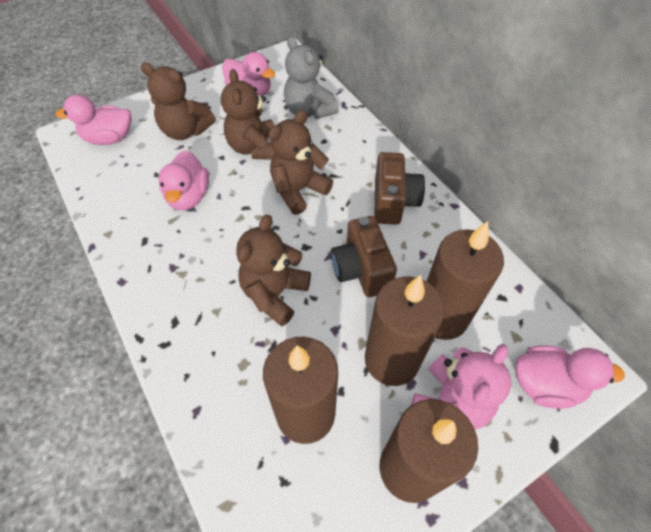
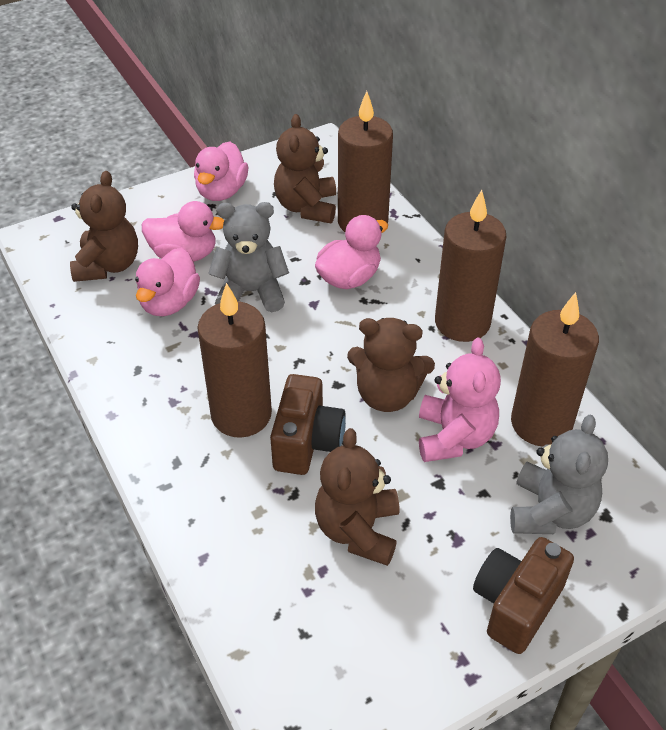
grey teddy bear: 1 -> 2

